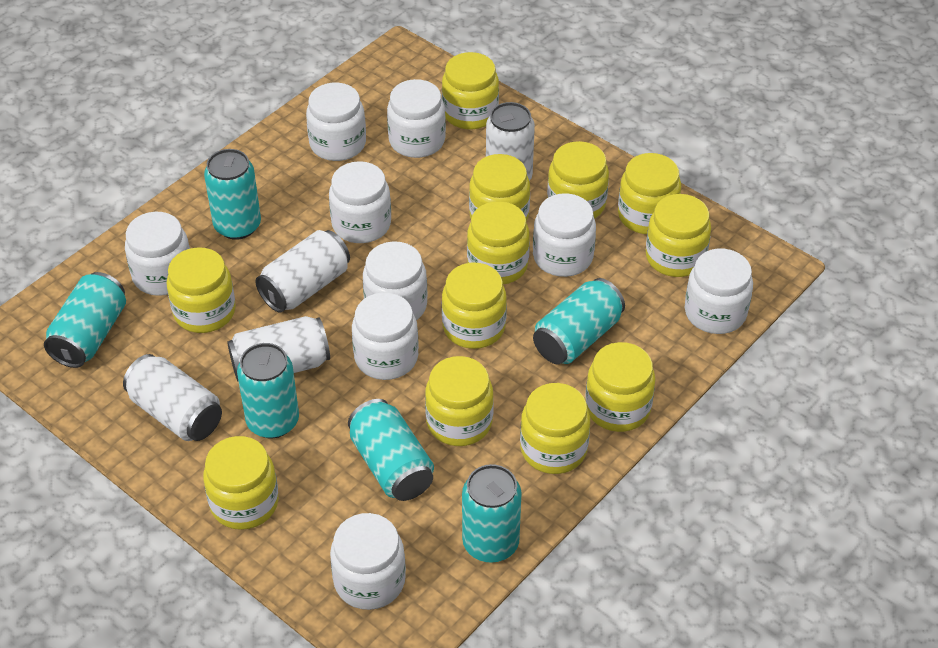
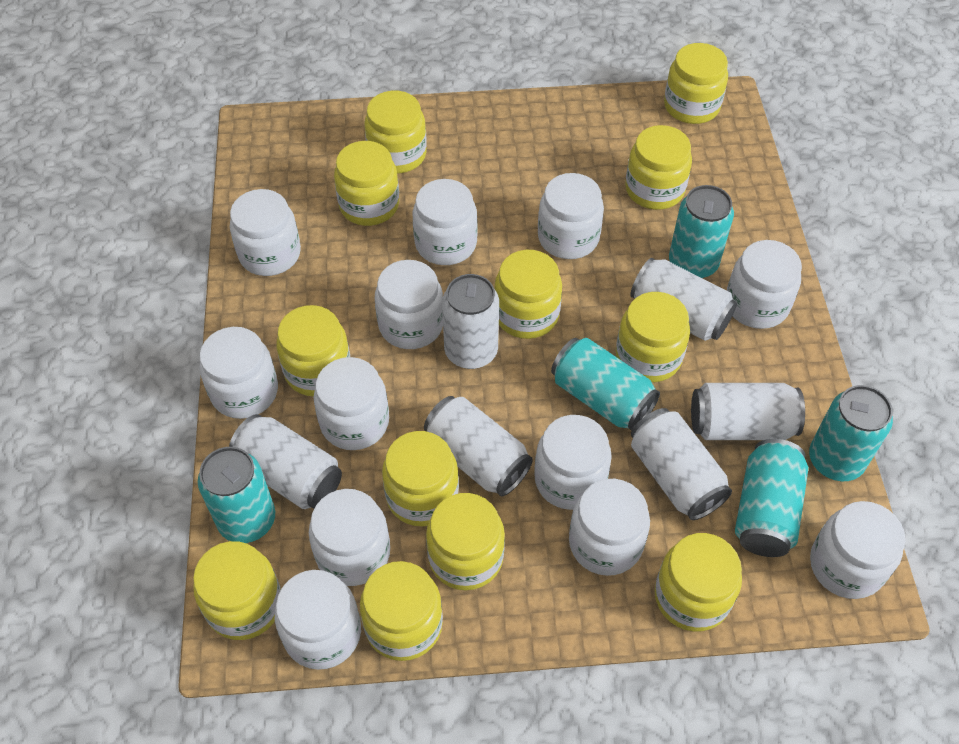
turquoise can: 6 -> 5
white can: 4 -> 6
white jar: 9 -> 12

